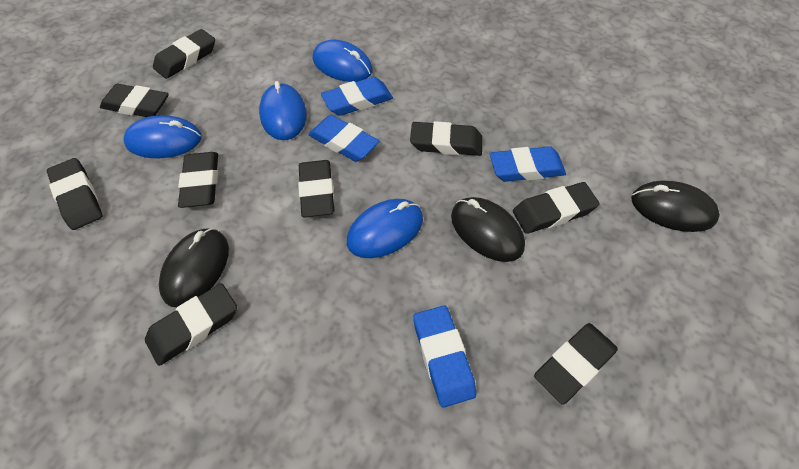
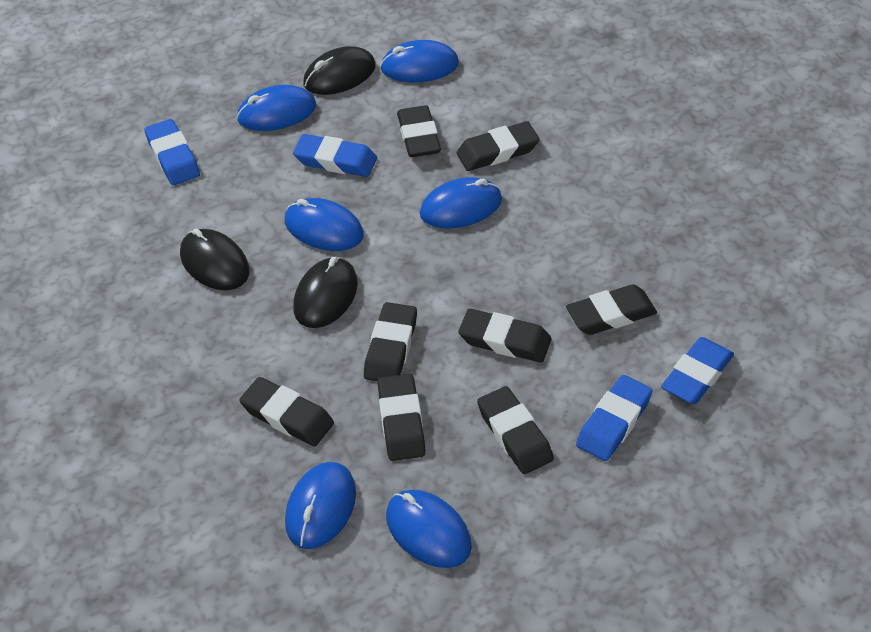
black eraser: 9 -> 8
blue mouse: 4 -> 6

